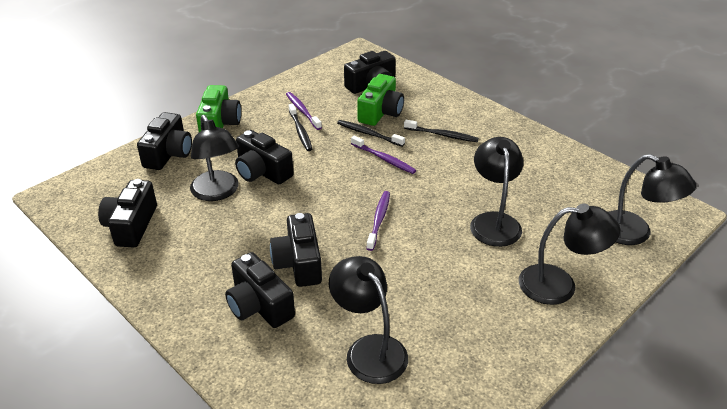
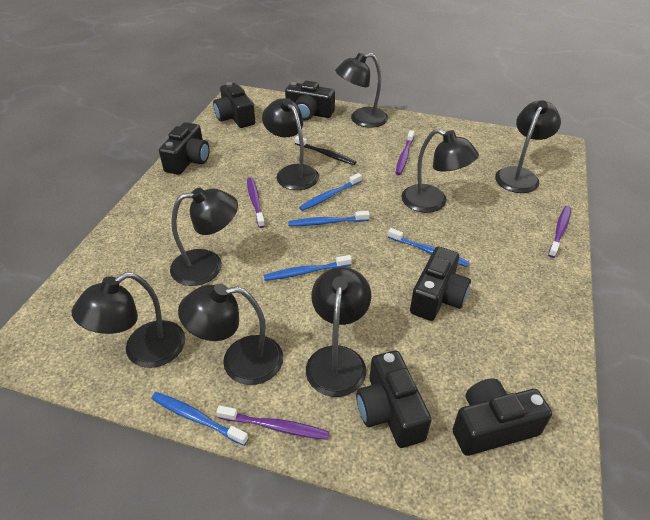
black lamp: 5 -> 8
black toothbrush: 3 -> 1
blue toothbrush: 0 -> 5
green camera: 2 -> 0
purple toothbrush: 3 -> 4

